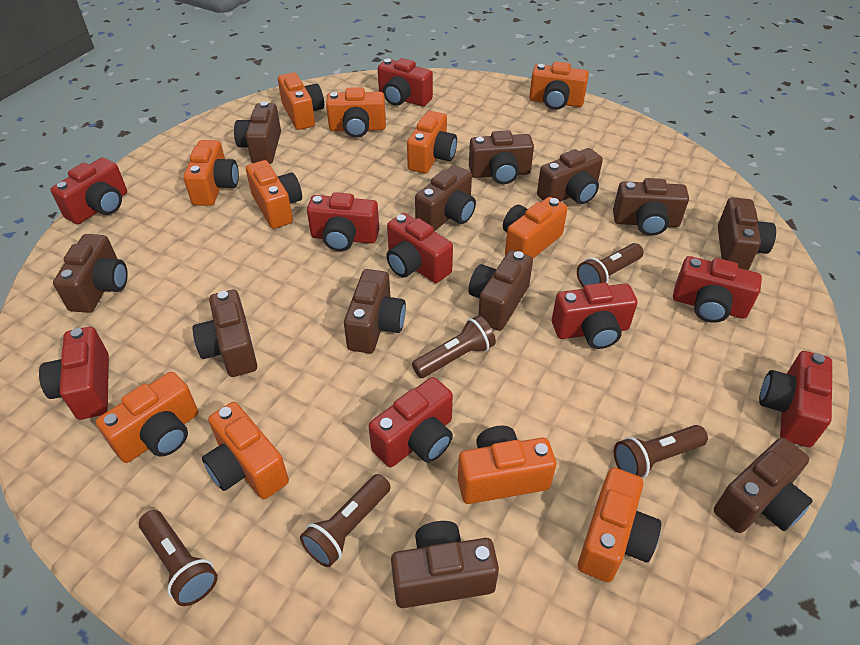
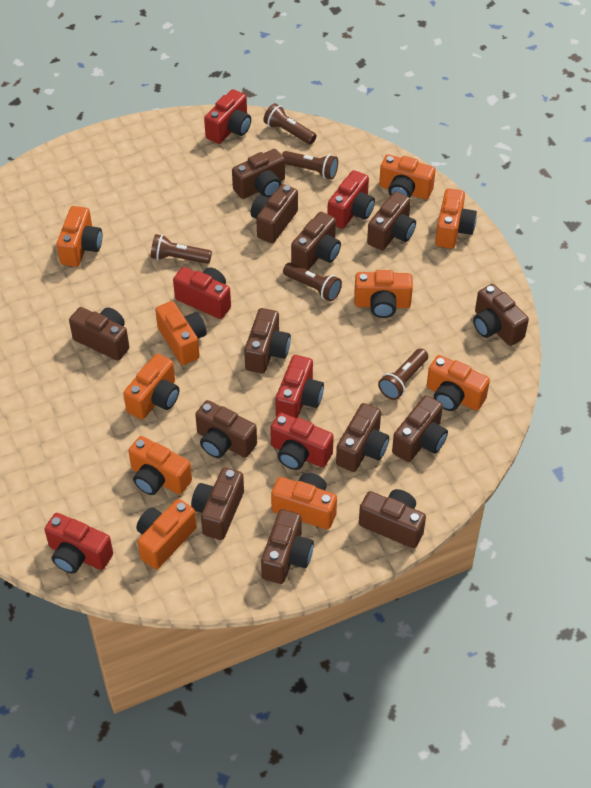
brown camera: 12 -> 13
orange camera: 11 -> 10
red camera: 9 -> 6

